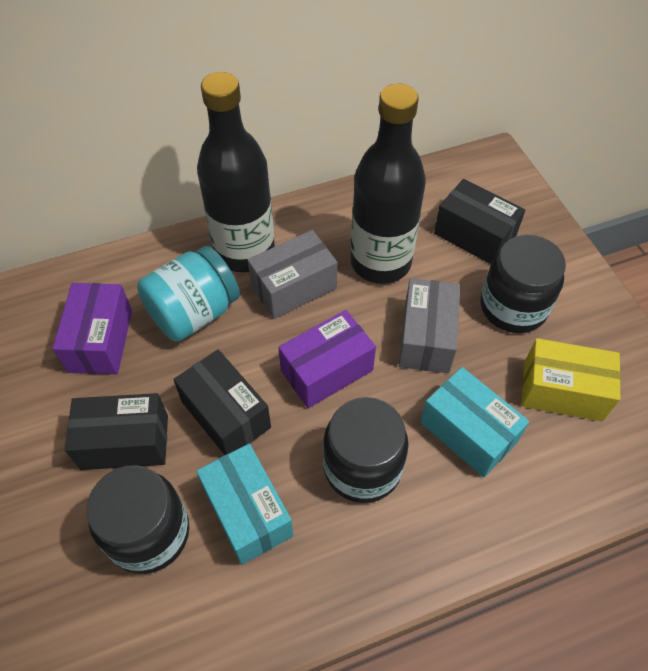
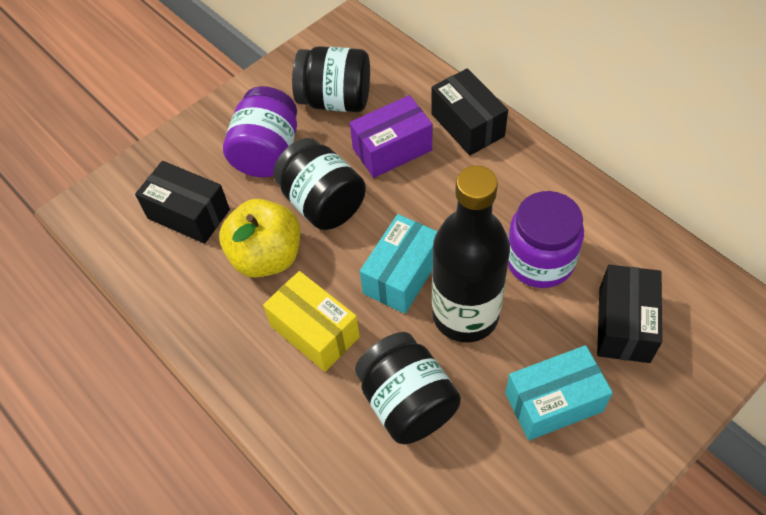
black bottle: 2 -> 1
grey box: 2 -> 0
purple box: 2 -> 1
purple jar: 0 -> 2
turquoise jar: 1 -> 0
yellow apple: 0 -> 1

